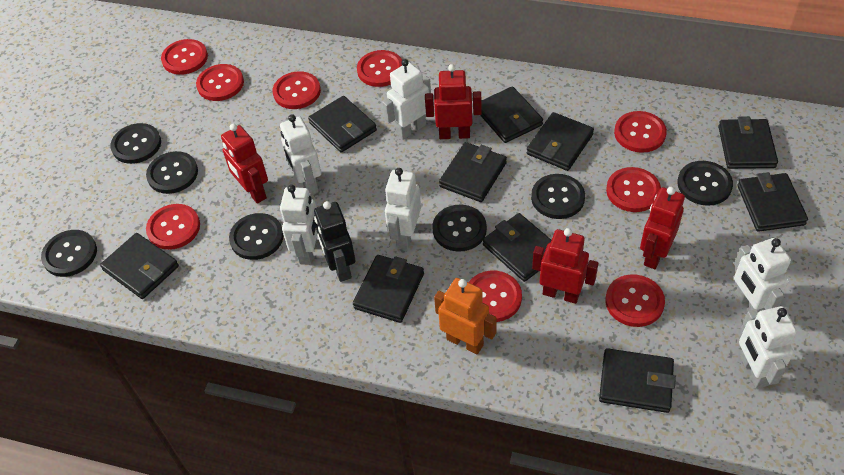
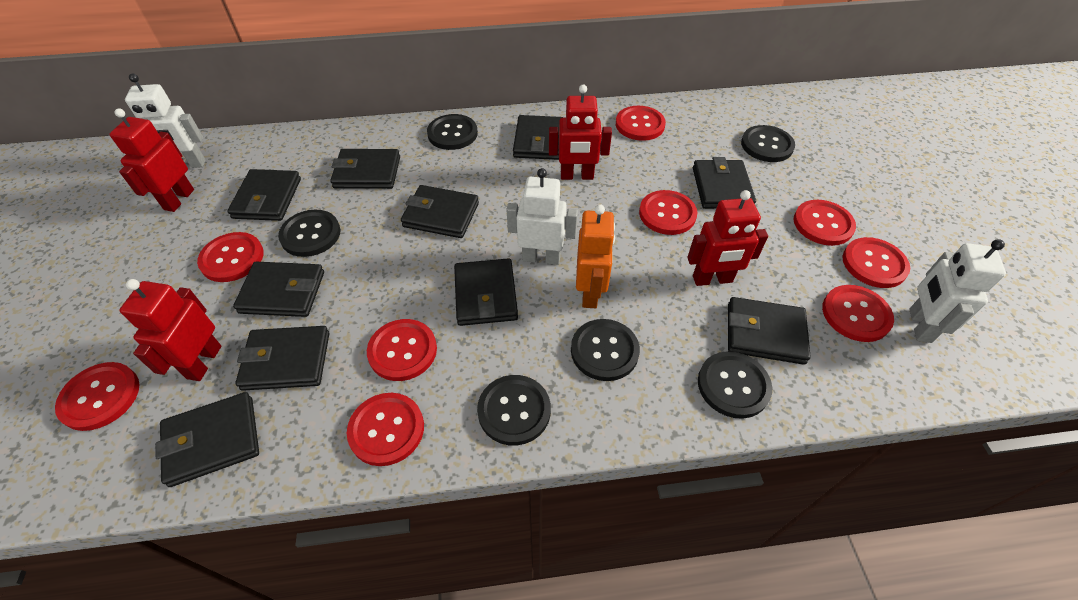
black button: 7 -> 6
black robot: 1 -> 0
white robot: 6 -> 3

